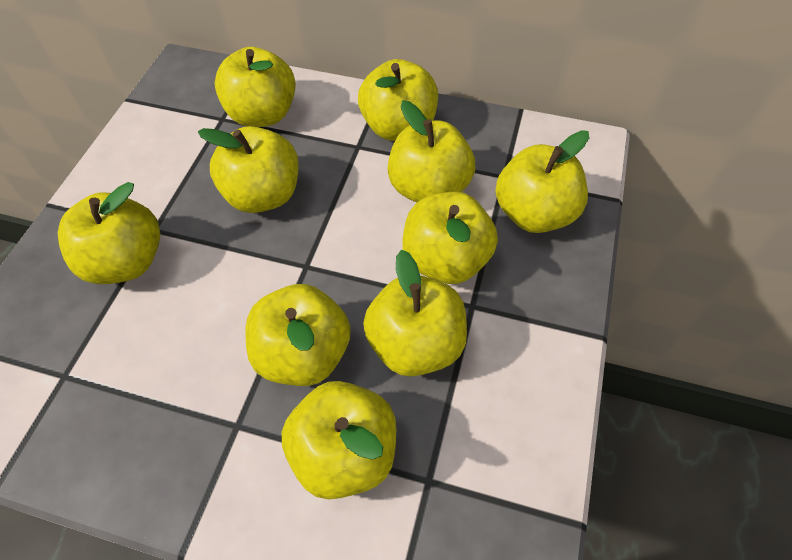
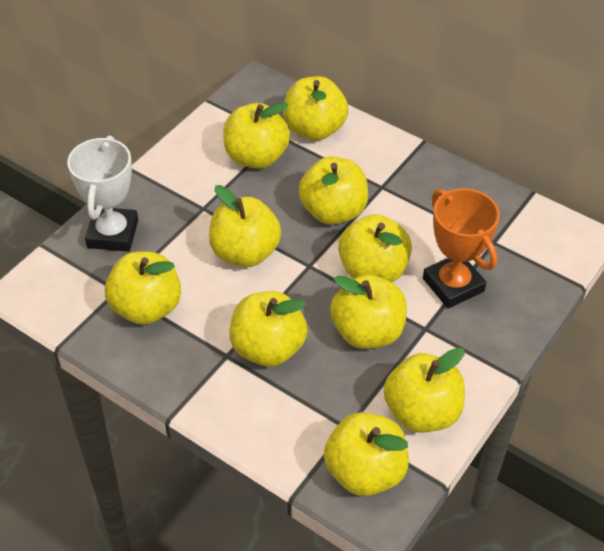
orange trophy: 0 -> 1
white trophy: 0 -> 1

